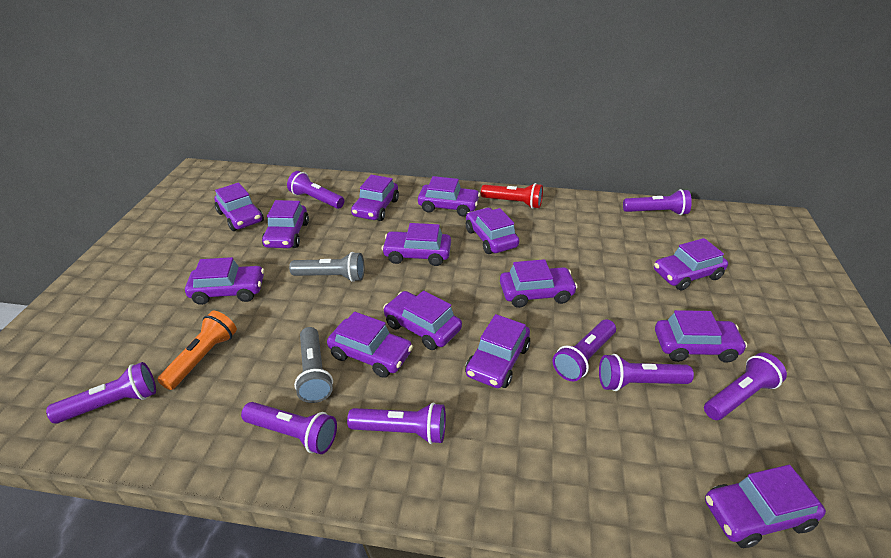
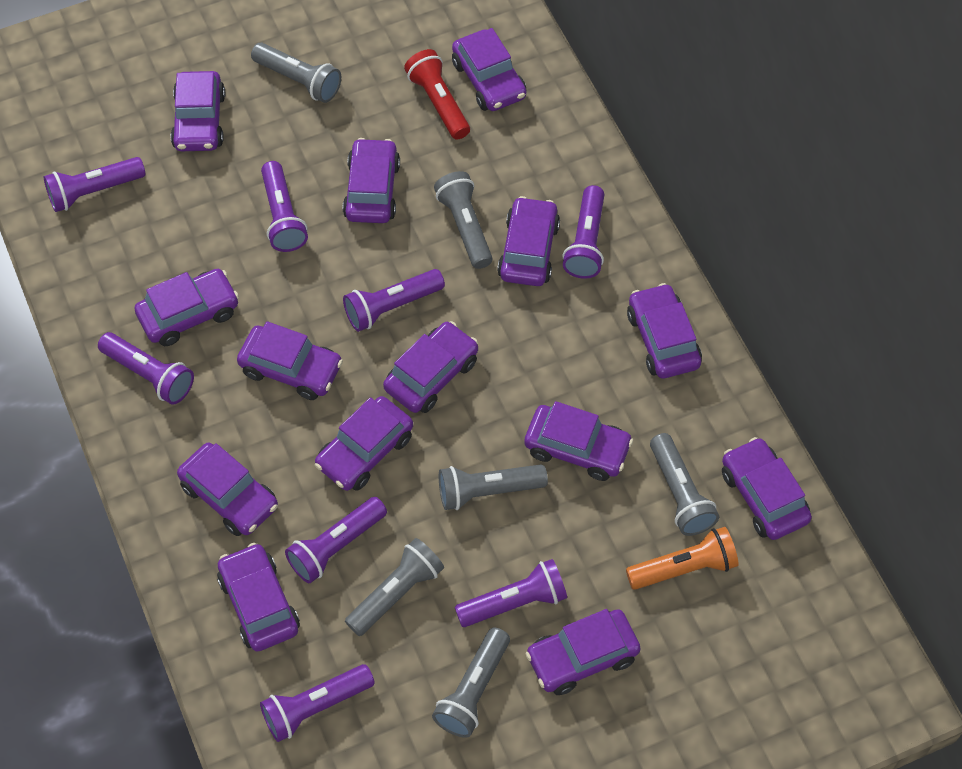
grey flashlight: 2 -> 6

